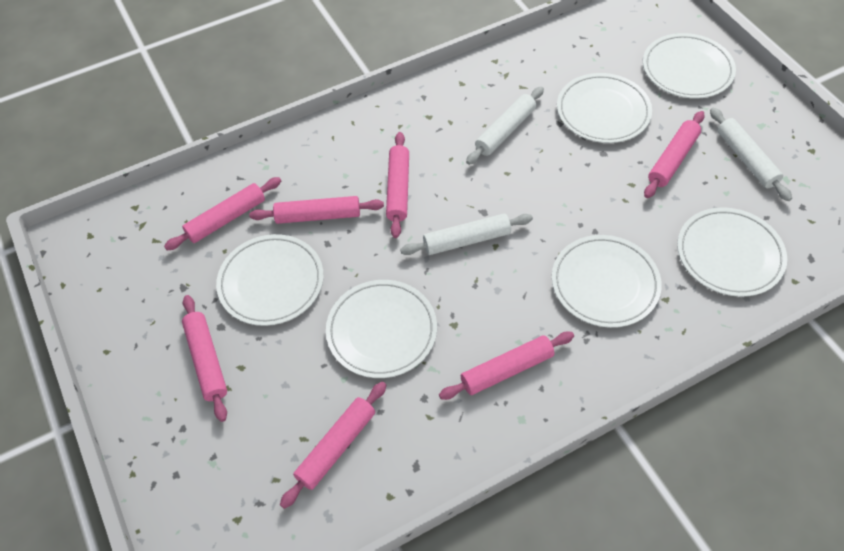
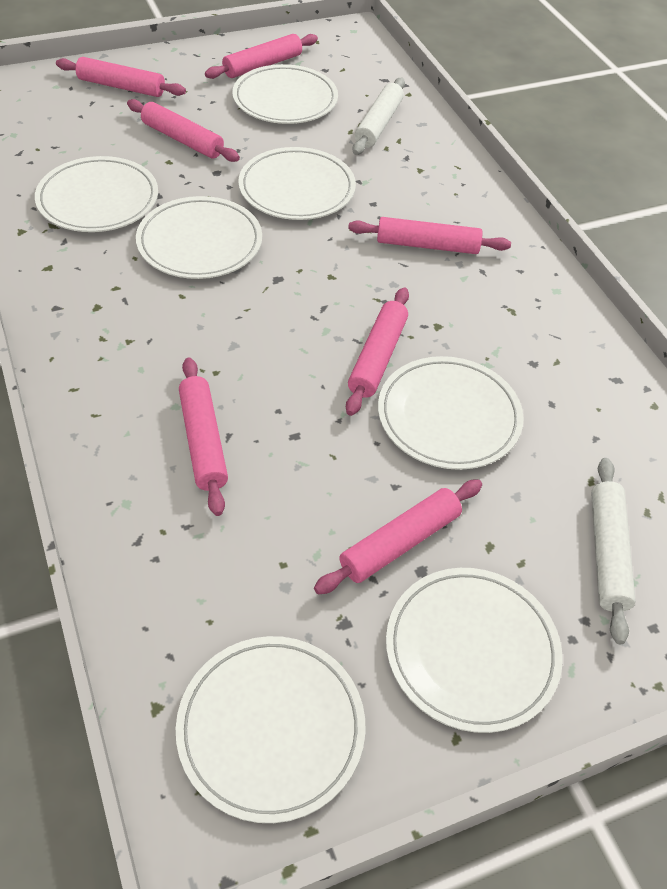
white plate: 6 -> 7
white rolling pin: 3 -> 2

